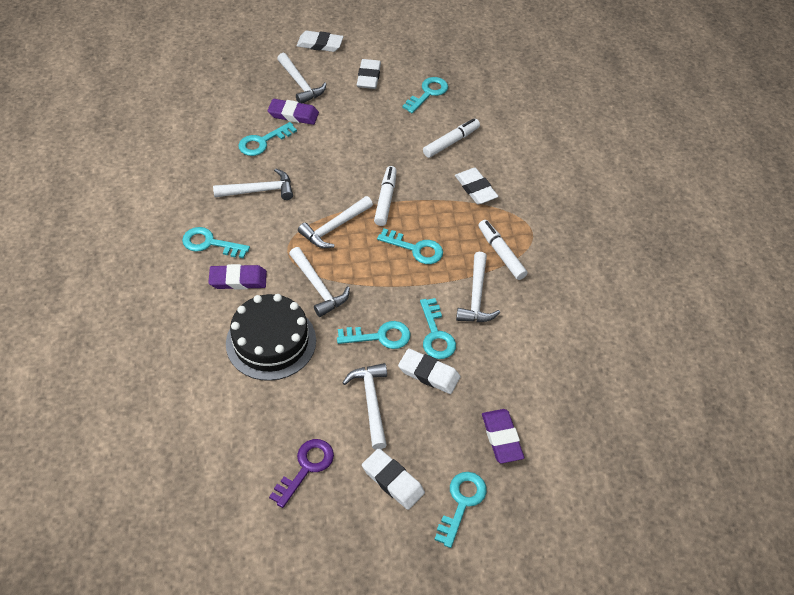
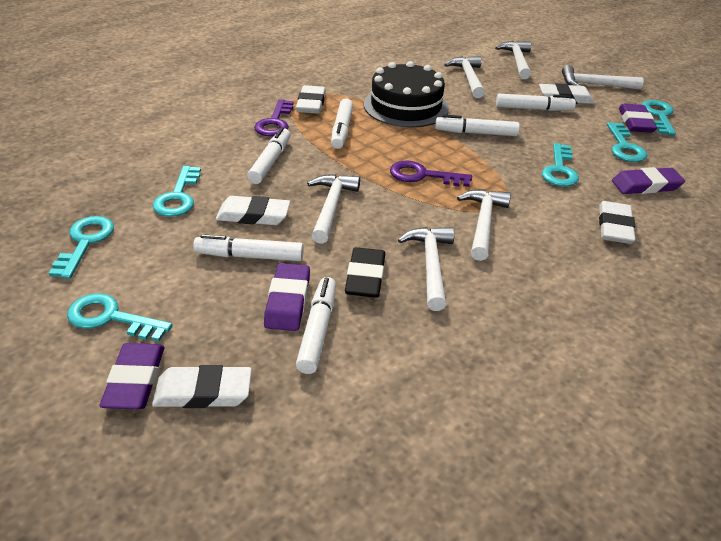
black eraser: 0 -> 1
purple eraser: 3 -> 4
purple key: 1 -> 2
turquoise key: 7 -> 6
white marker: 3 -> 6

